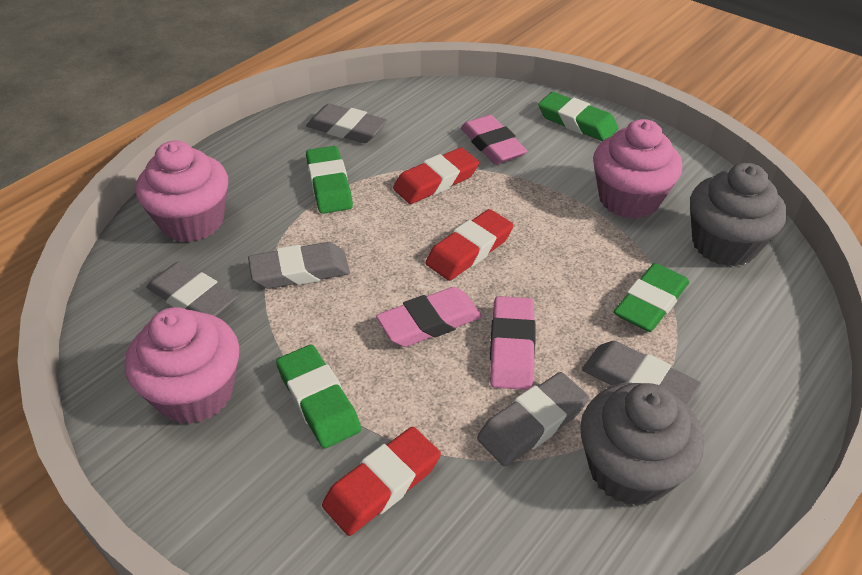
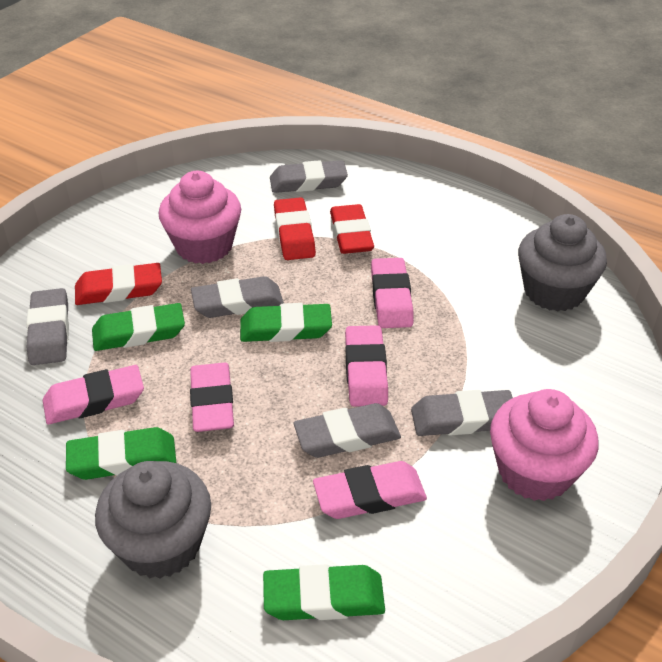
pink cupcake: 3 -> 2
pink eraser: 3 -> 5

